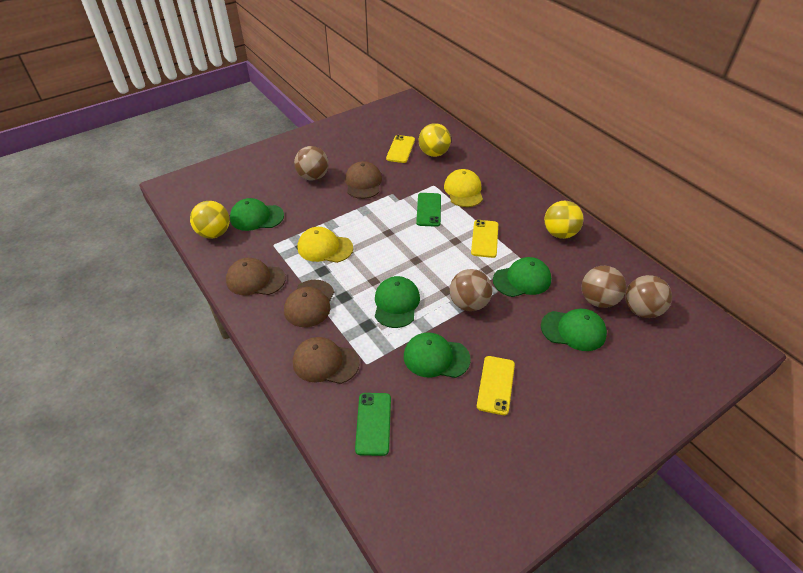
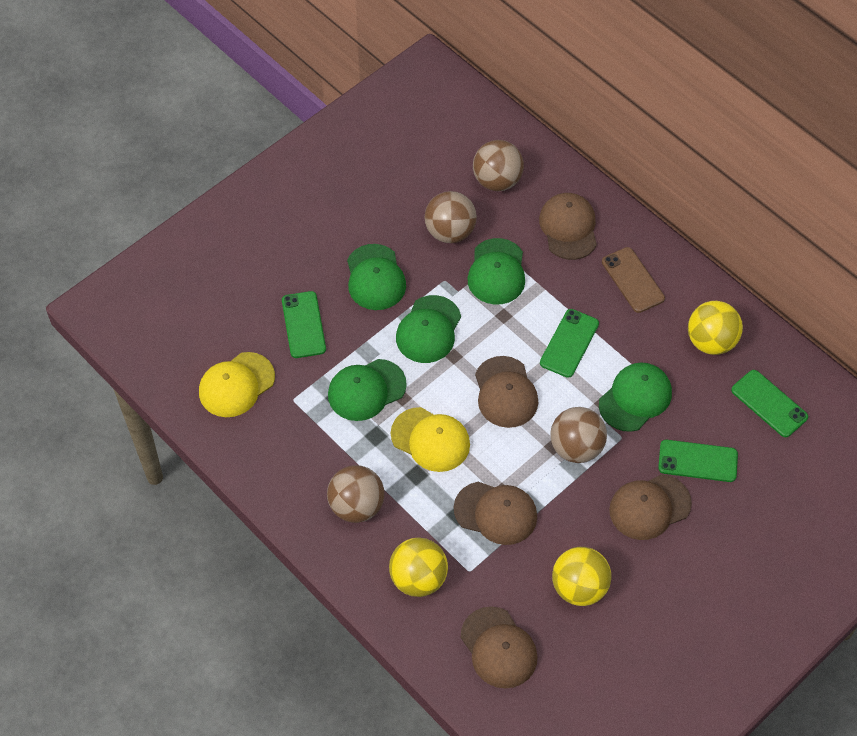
brown cap: 4 -> 5
brown phone: 0 -> 1
green phone: 2 -> 4
yellow phone: 3 -> 0

